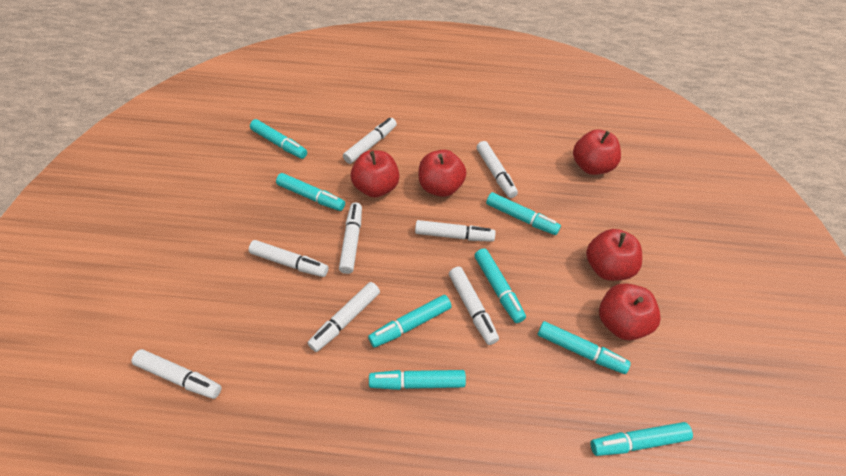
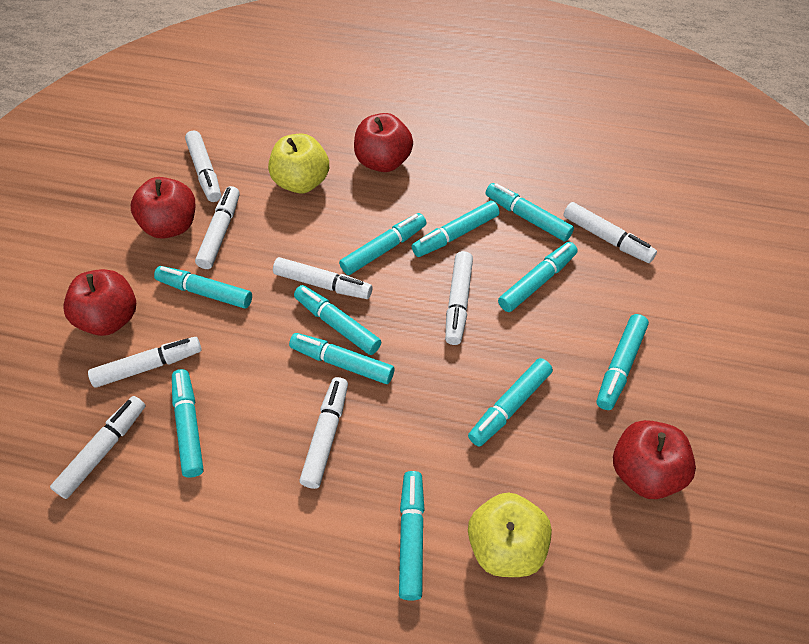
red apple: 5 -> 4
turquoise marker: 8 -> 11
yellow apple: 0 -> 2

